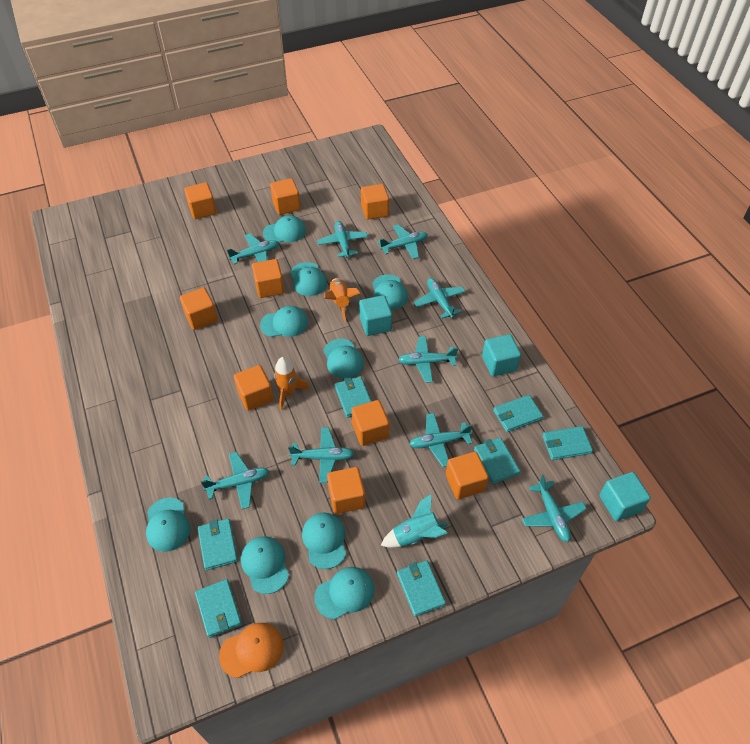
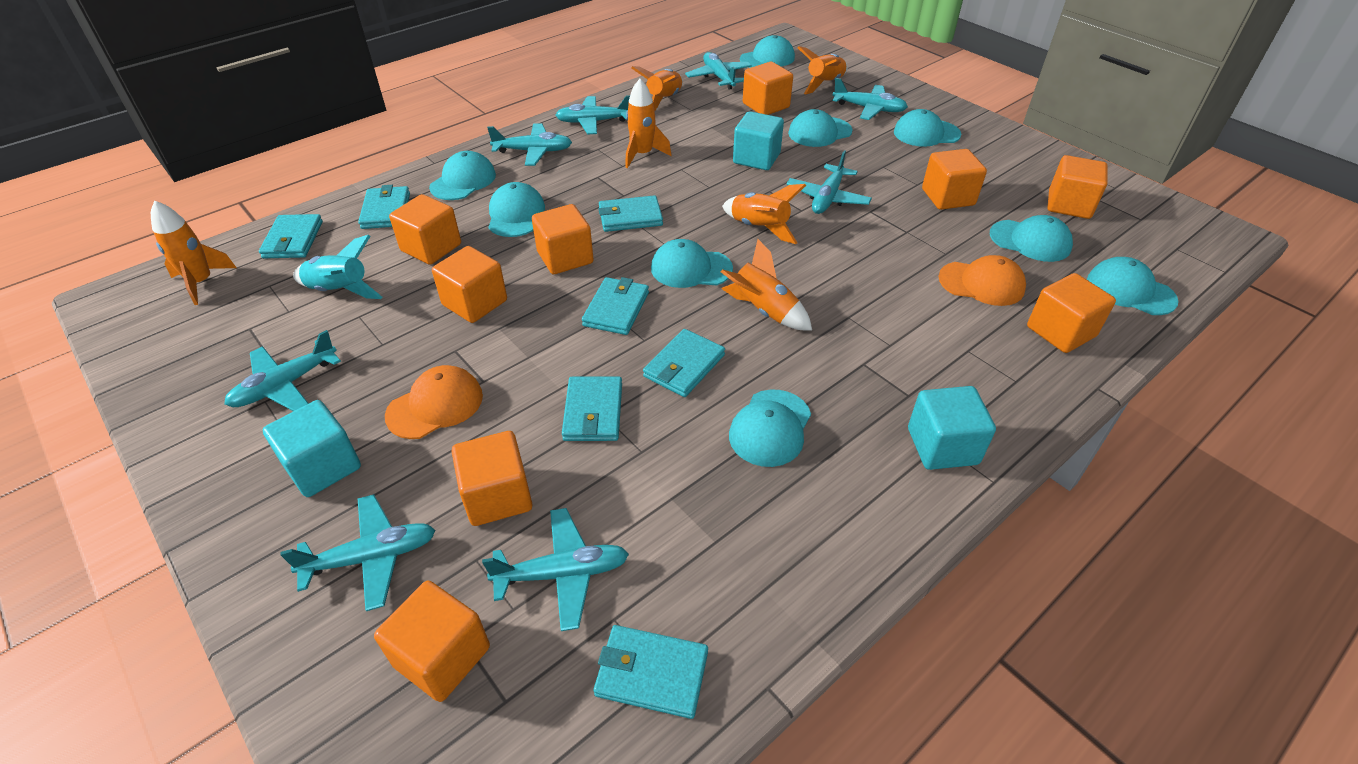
orange cap: 1 -> 2
orange rocket: 2 -> 6
turquoise plane: 9 -> 8

